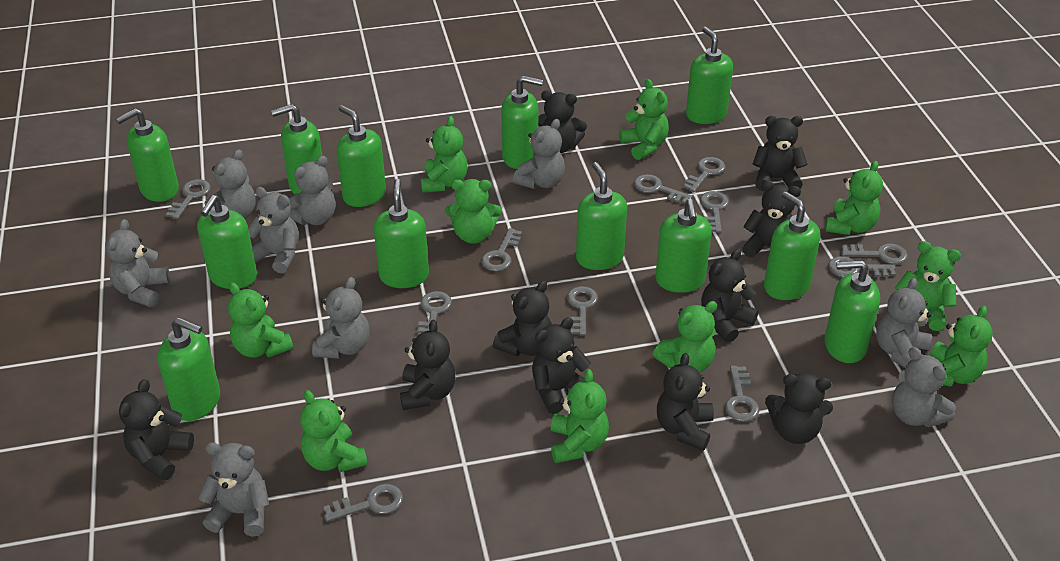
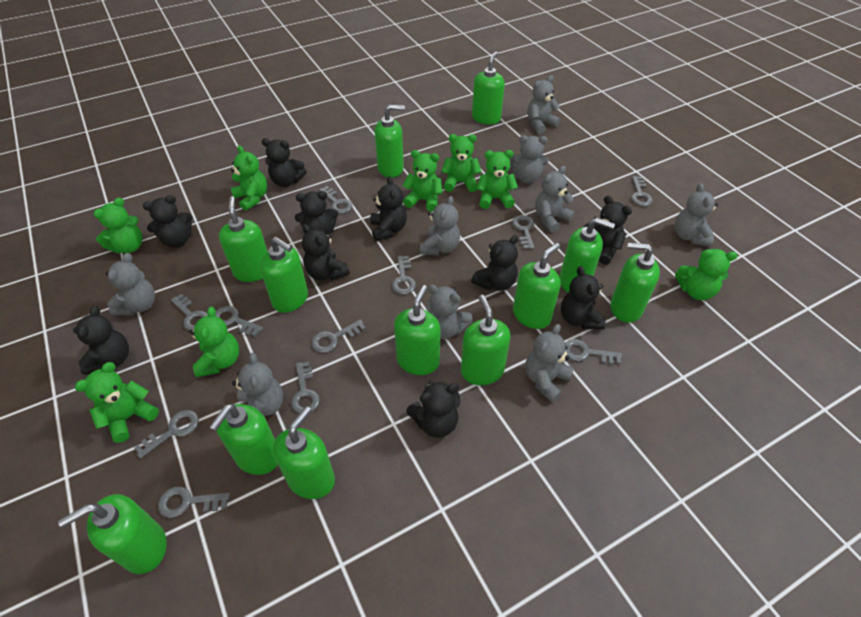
green teddy bear: 10 -> 8

